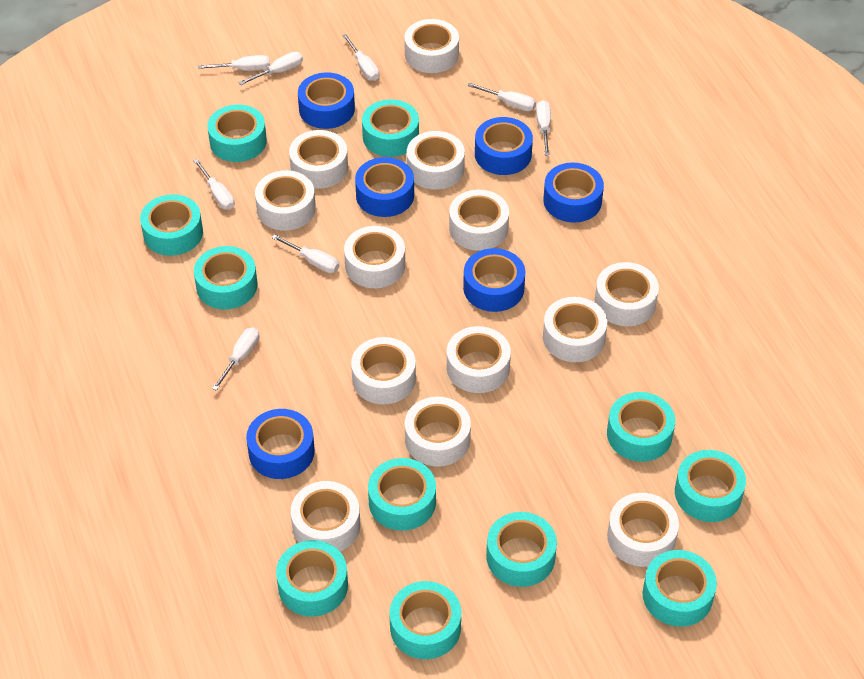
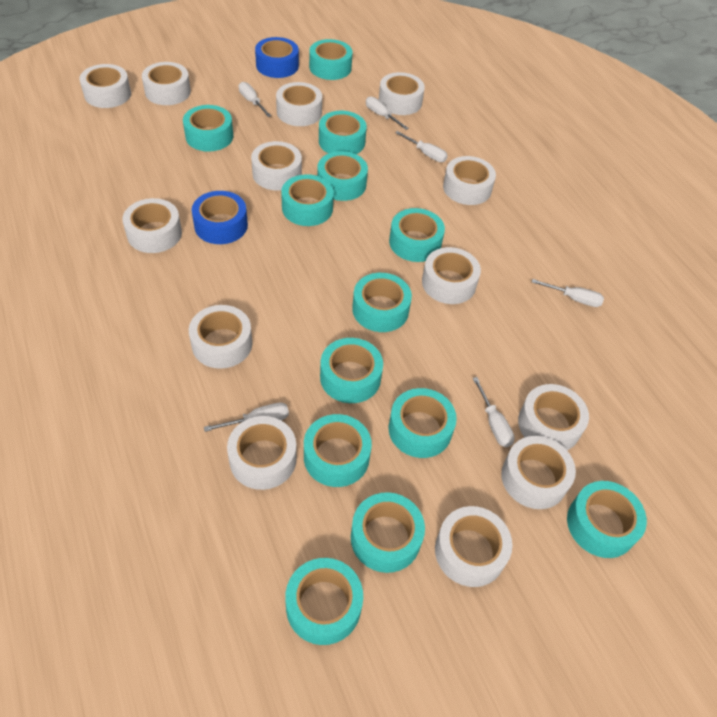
blue tape: 6 -> 2
turquoise tape: 11 -> 13
white screwdriver: 8 -> 6

